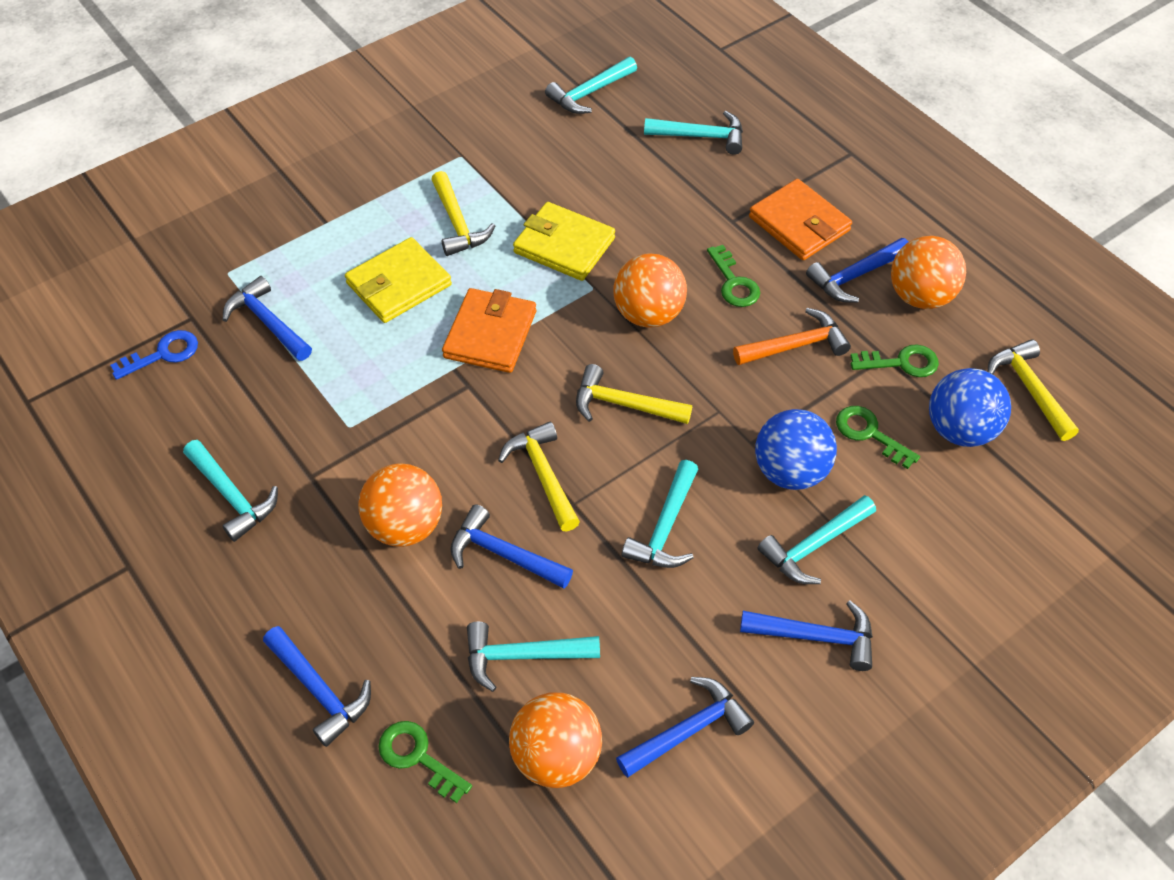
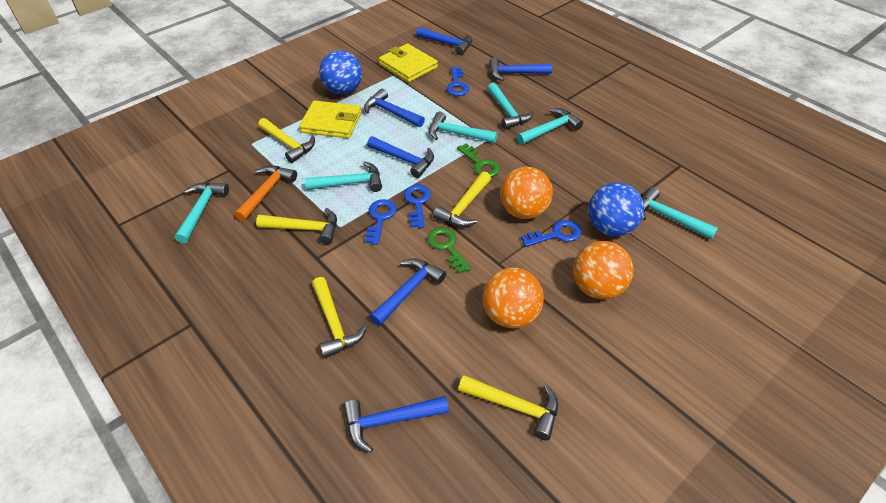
blue key: 1 -> 4
green key: 4 -> 2
orange ball: 4 -> 3
orange wallet: 2 -> 0
yellow hammer: 4 -> 5

